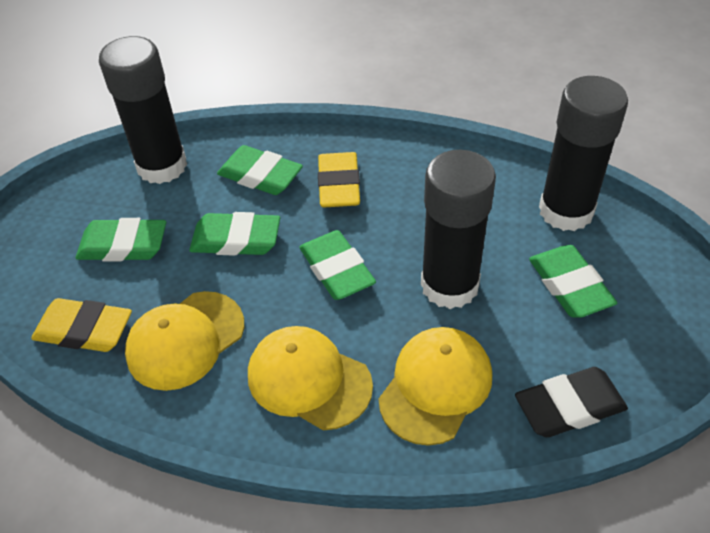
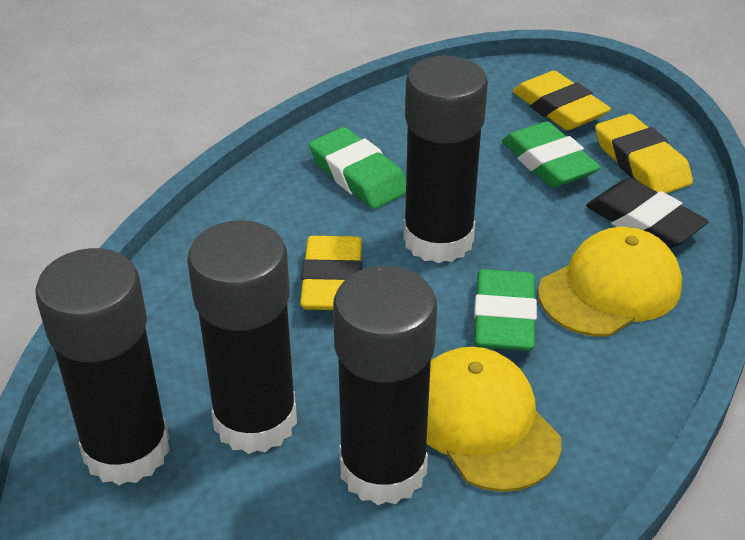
black glue stick: 3 -> 4
green eraser: 5 -> 3
yellow cap: 3 -> 2
yellow eraser: 2 -> 3

